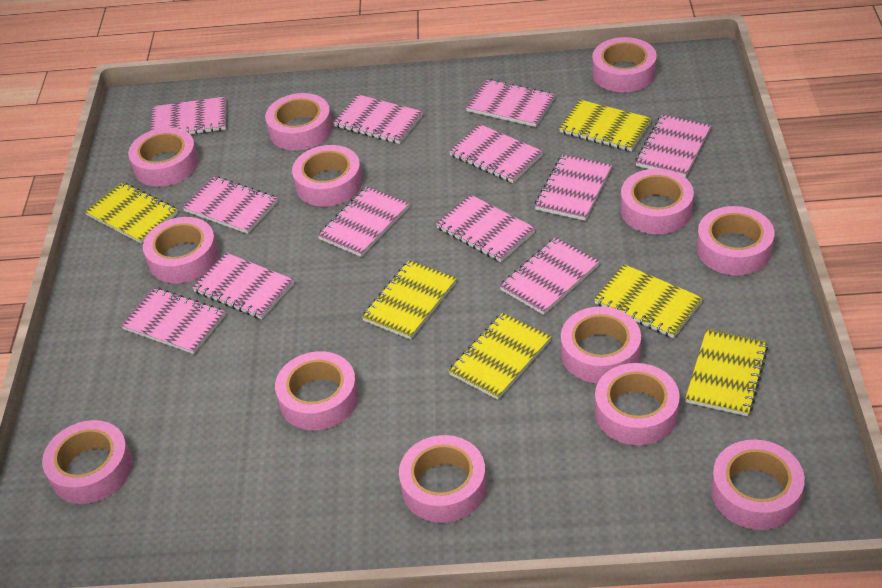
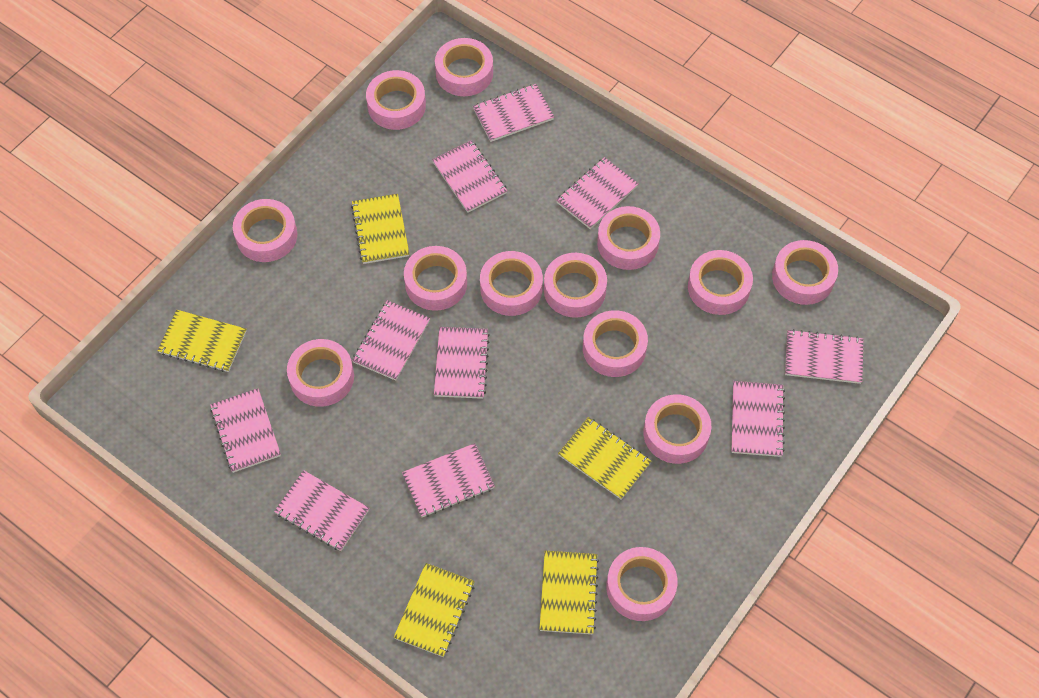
pink notebook: 12 -> 10
yellow notebook: 6 -> 5

